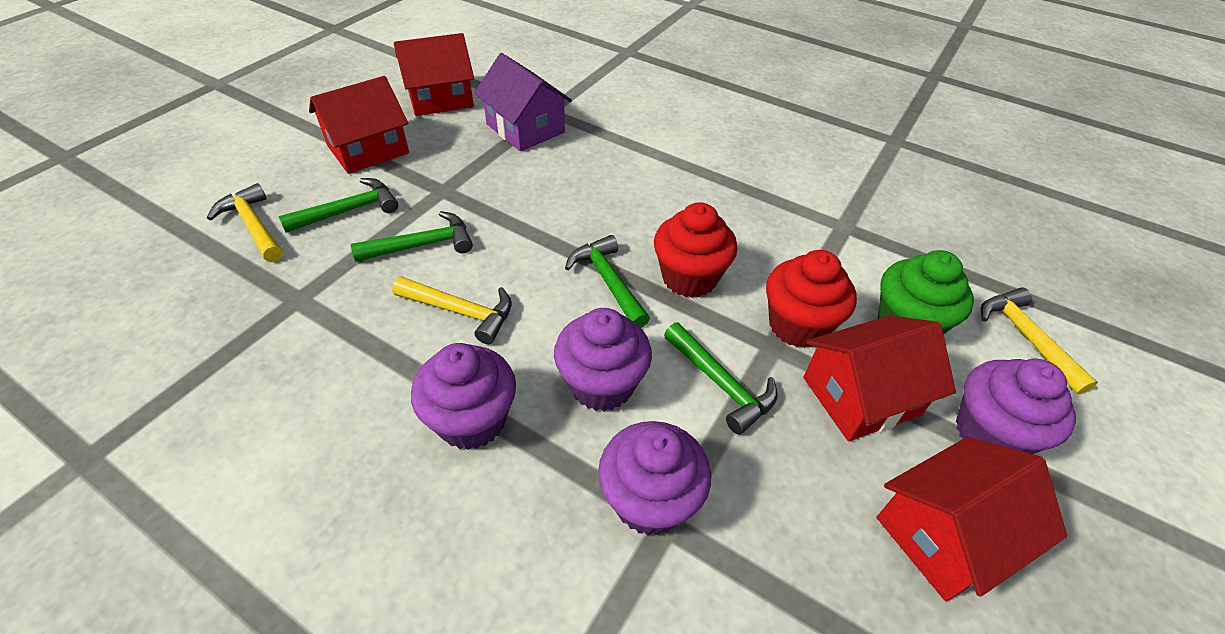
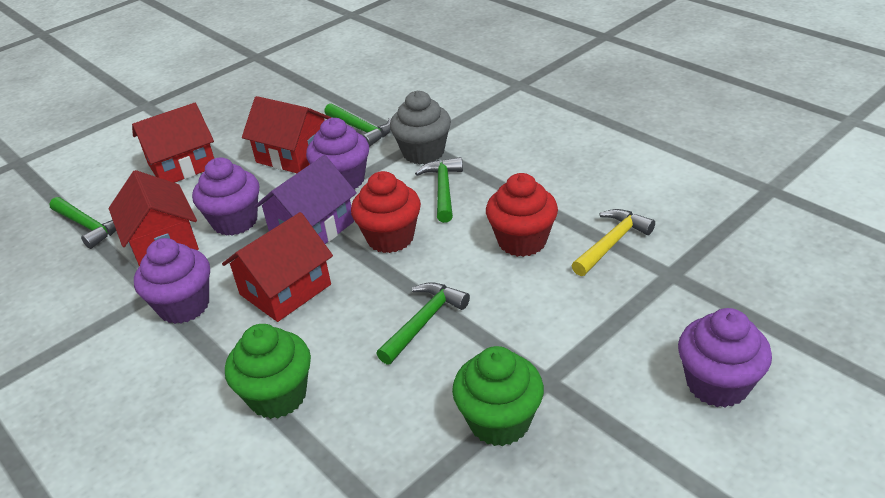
green cupcake: 1 -> 2
grey cupcake: 0 -> 1
yellow hammer: 3 -> 1

